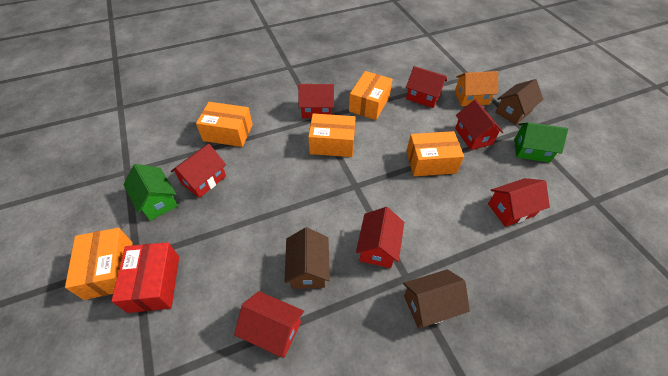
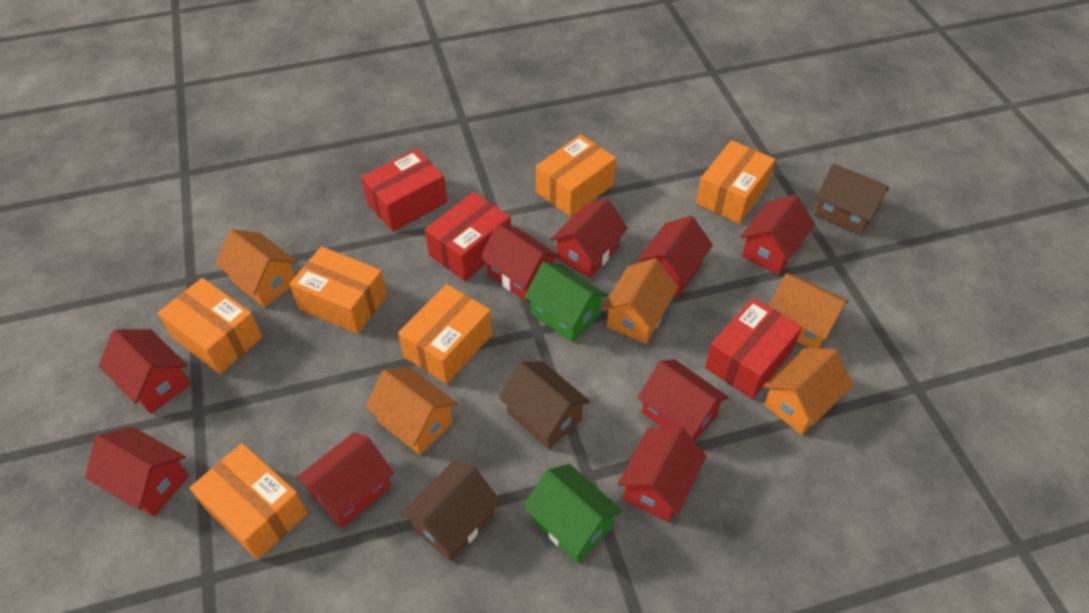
orange box: 5 -> 6
orange house: 1 -> 5
red box: 1 -> 3
red house: 7 -> 9

